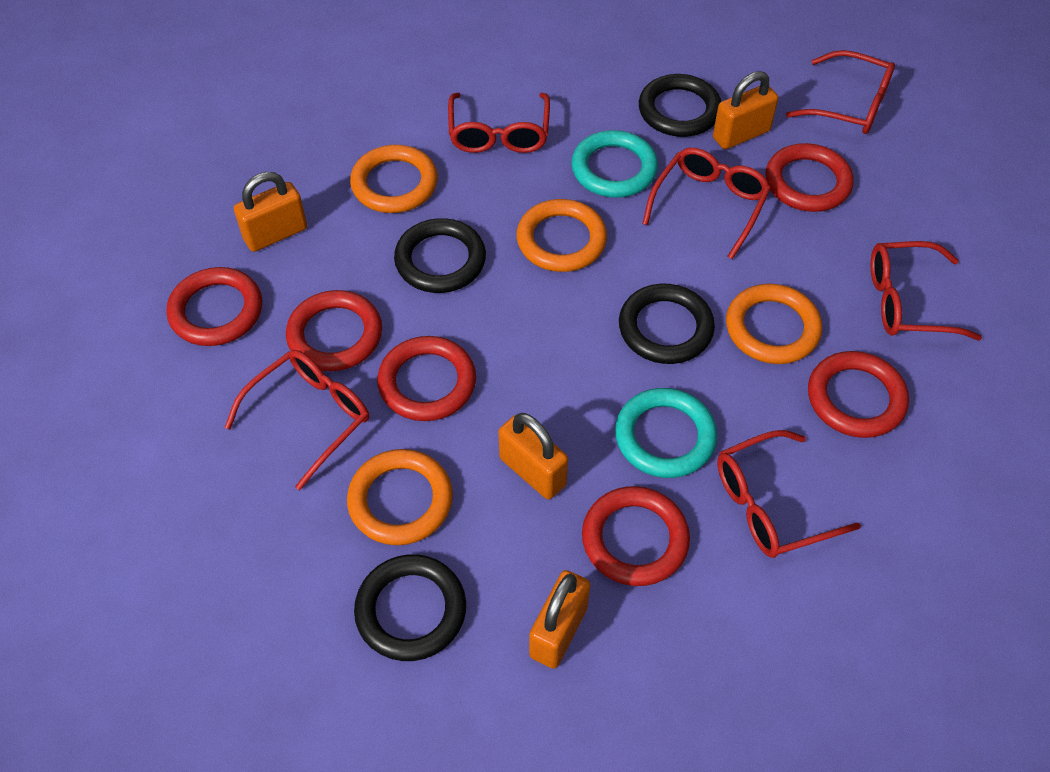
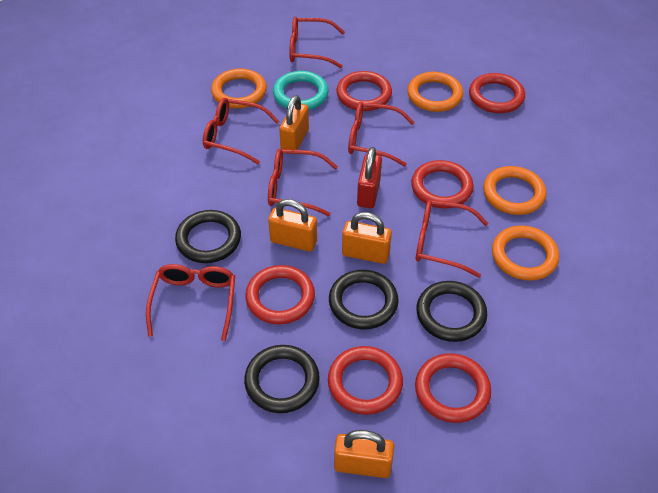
red padlock: 0 -> 1
turquoise ring: 2 -> 1

